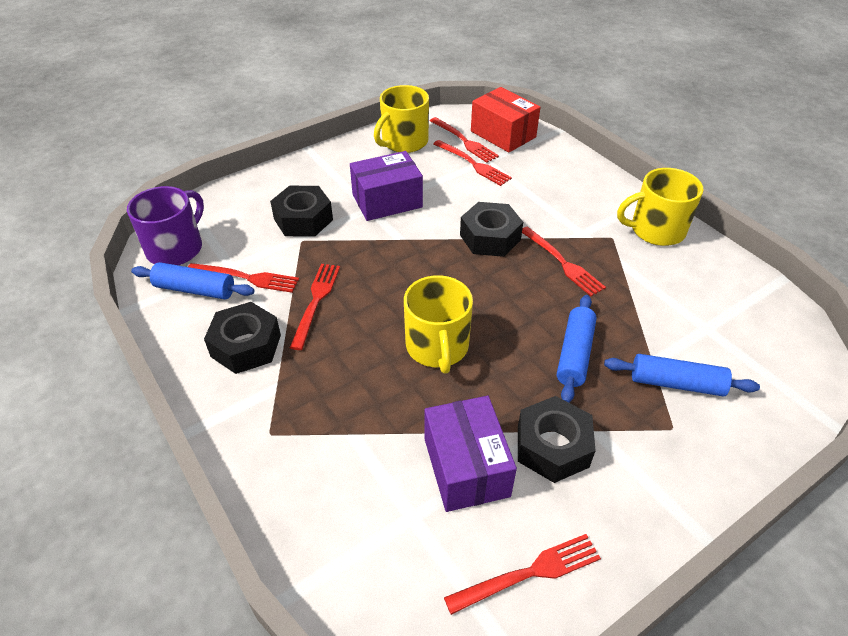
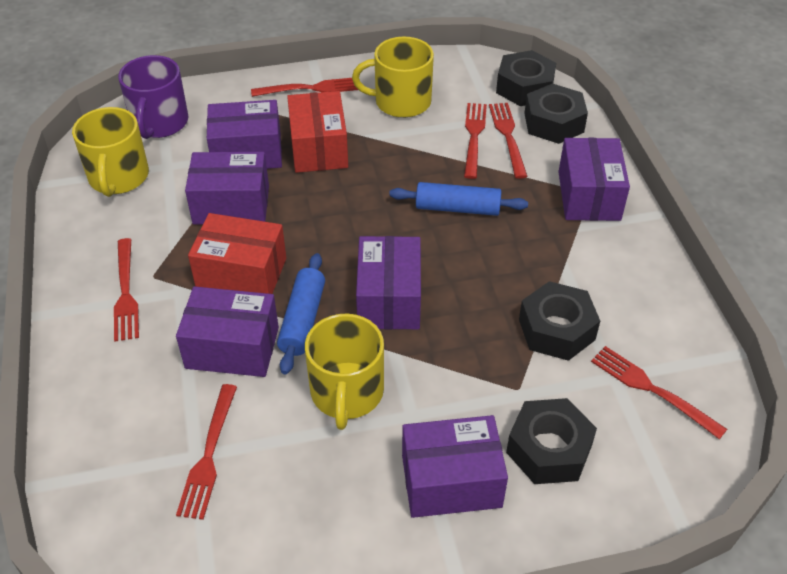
blue rolling pin: 3 -> 2
purple box: 2 -> 6
red box: 1 -> 2

